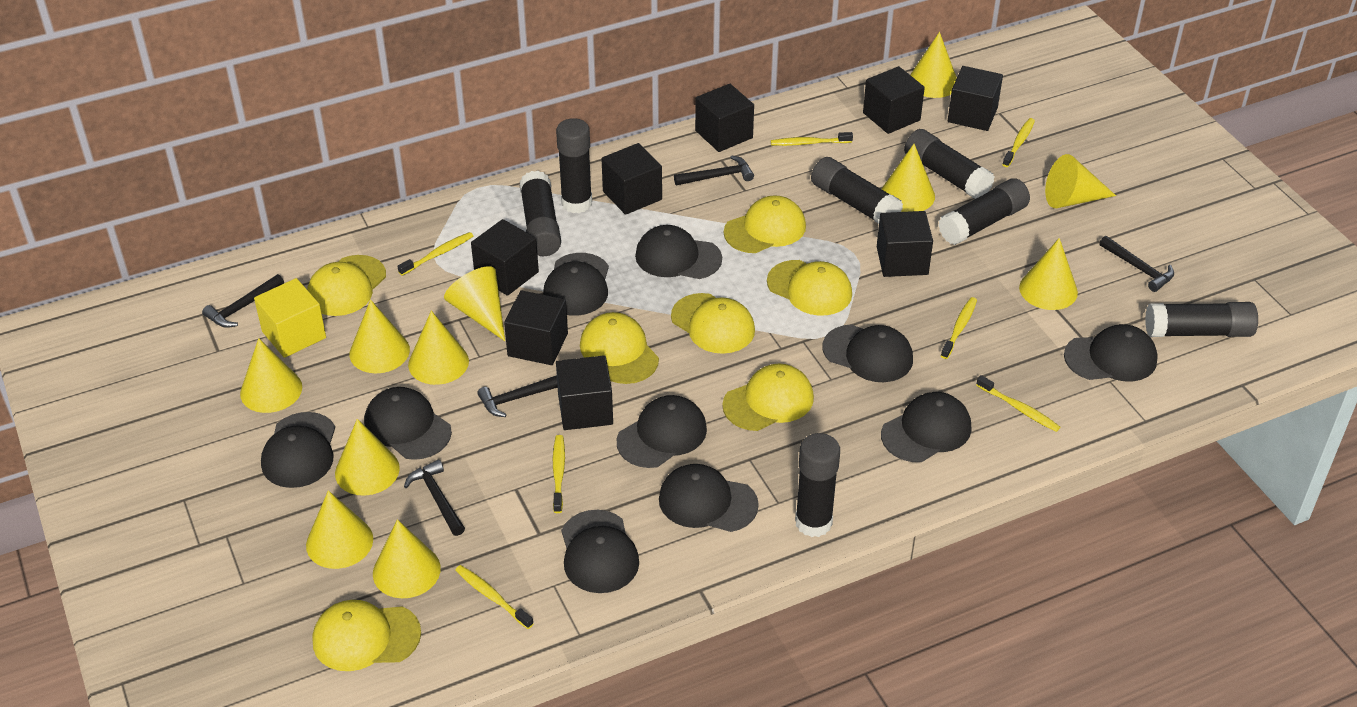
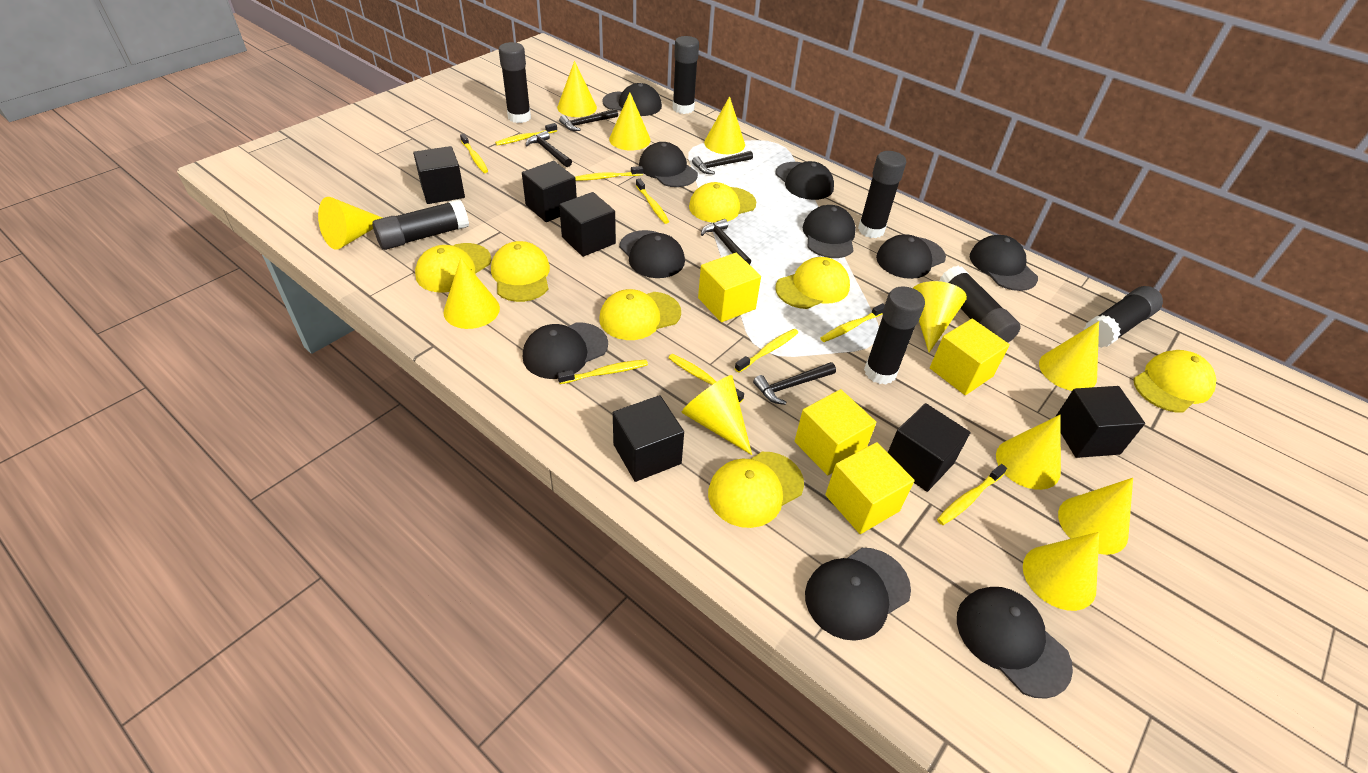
black cube: 8 -> 6
yellow cube: 1 -> 4
yellow toothbrush: 7 -> 9

